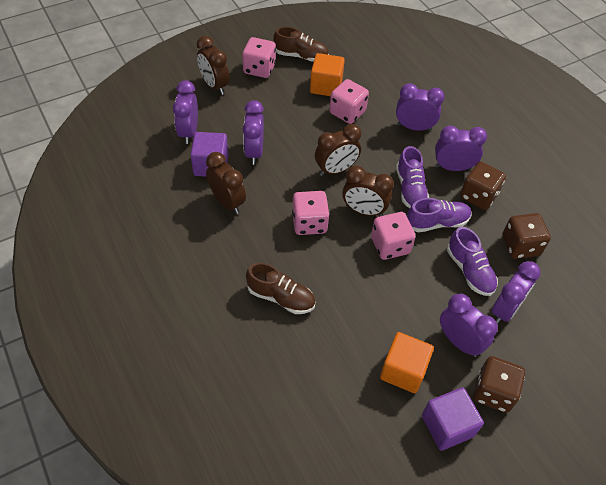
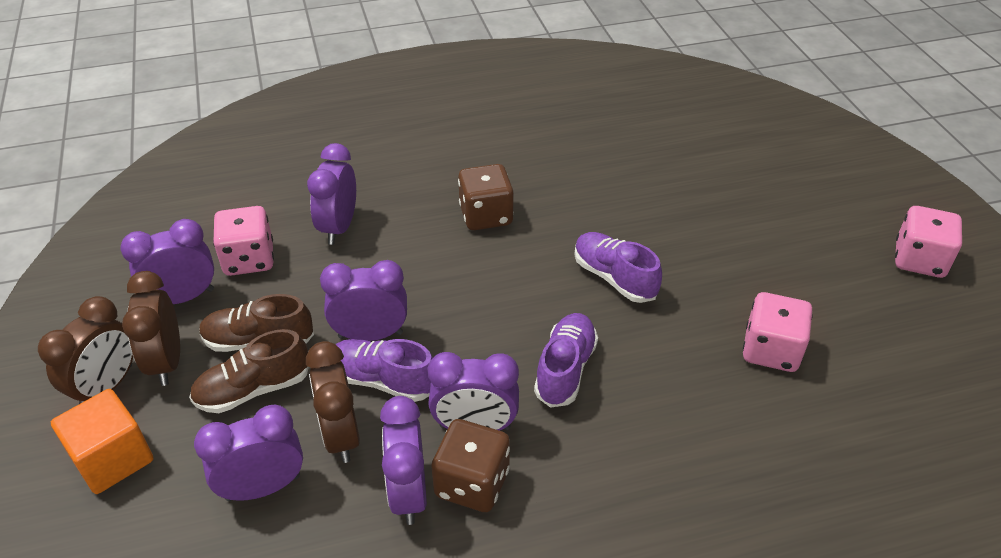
brown clock: 4 -> 3
brown dice: 3 -> 2
orange cube: 2 -> 1
pink dice: 4 -> 3
purple cube: 2 -> 0

